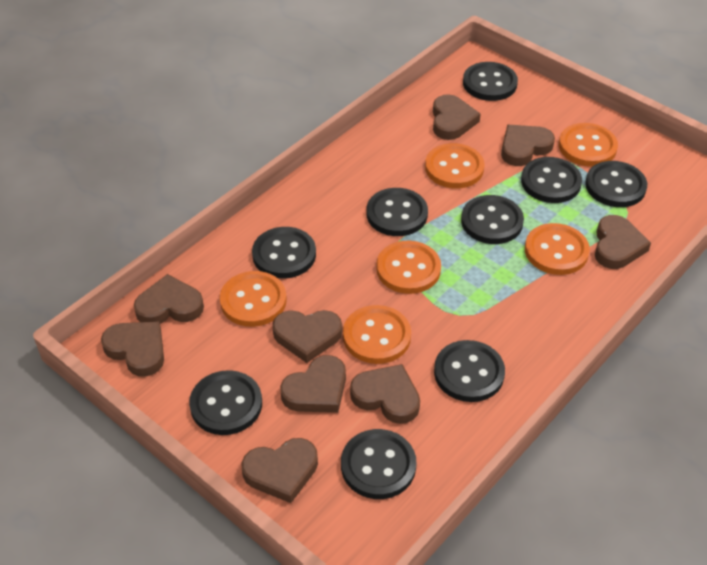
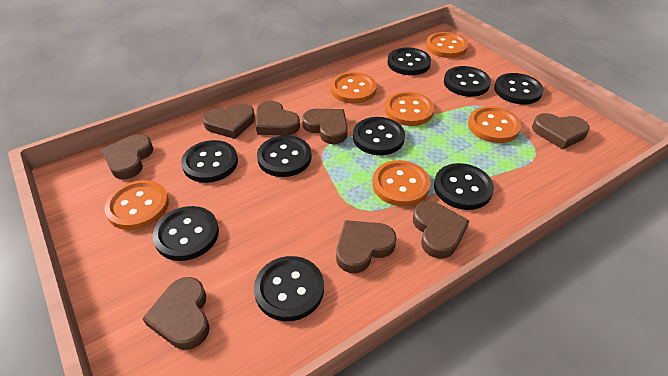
brown heart: 9 -> 8

